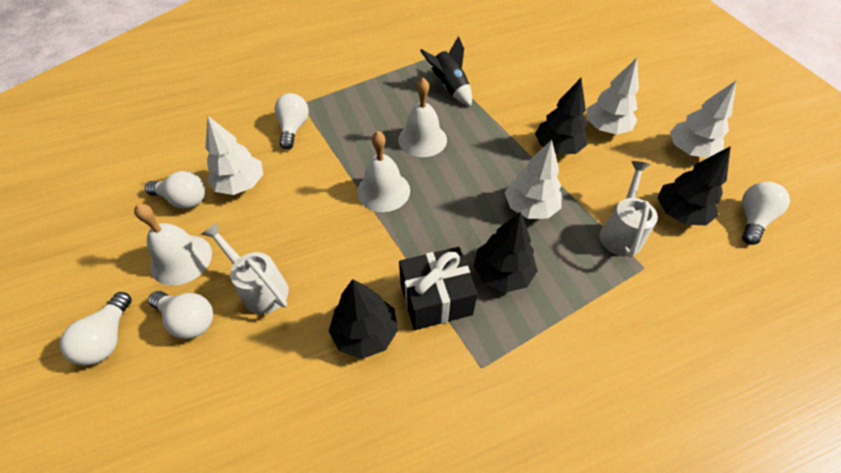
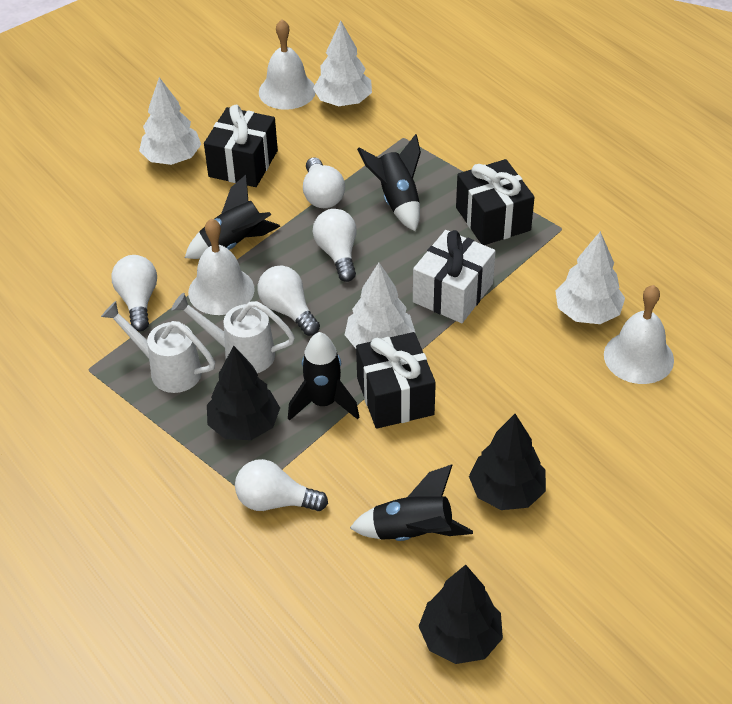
black gift: 1 -> 3
black rocket: 1 -> 4
black tree: 4 -> 3
white gift: 0 -> 1

